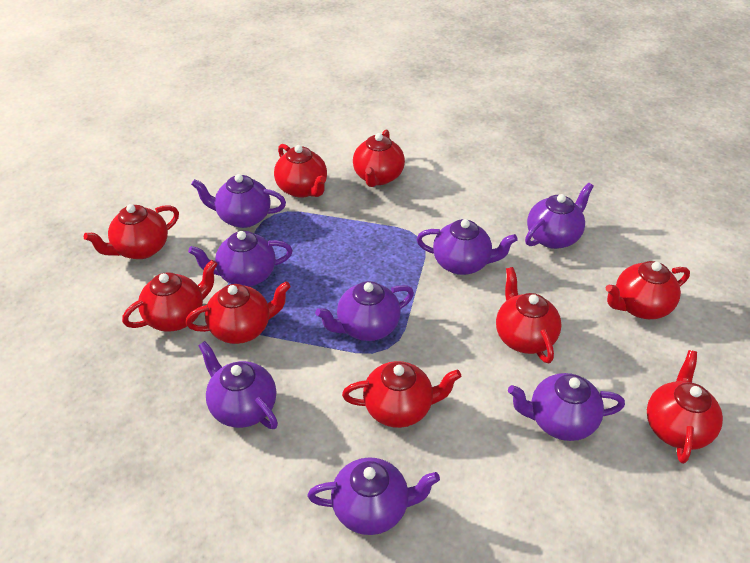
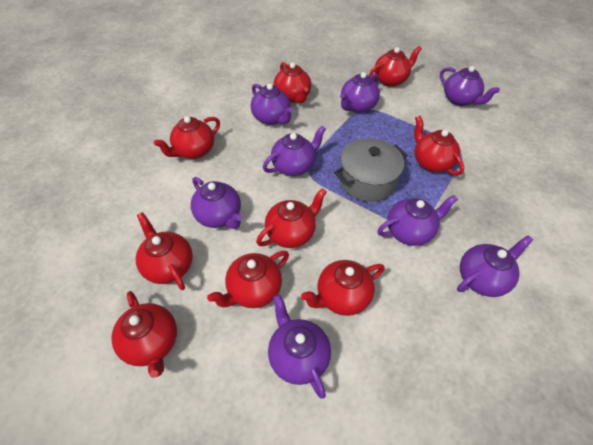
grey pot: 0 -> 1

